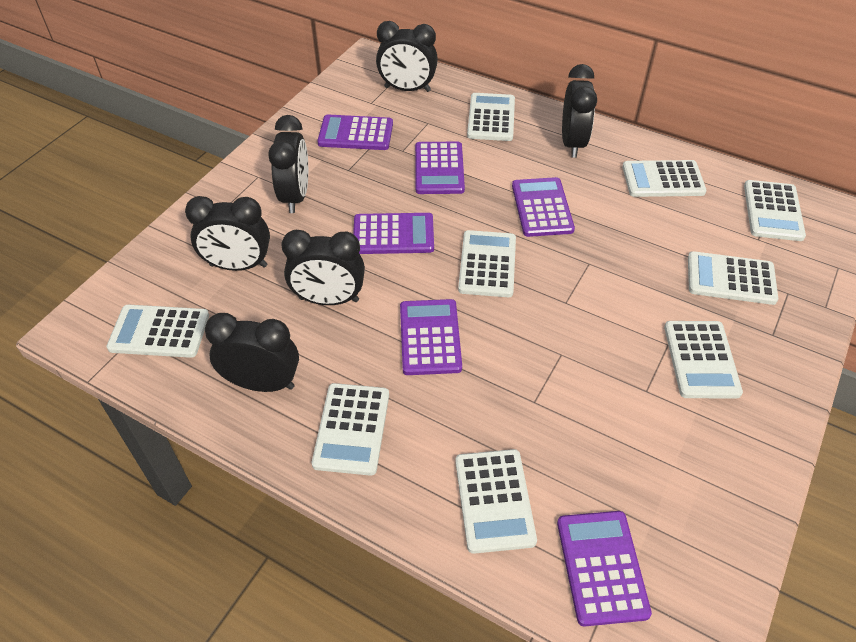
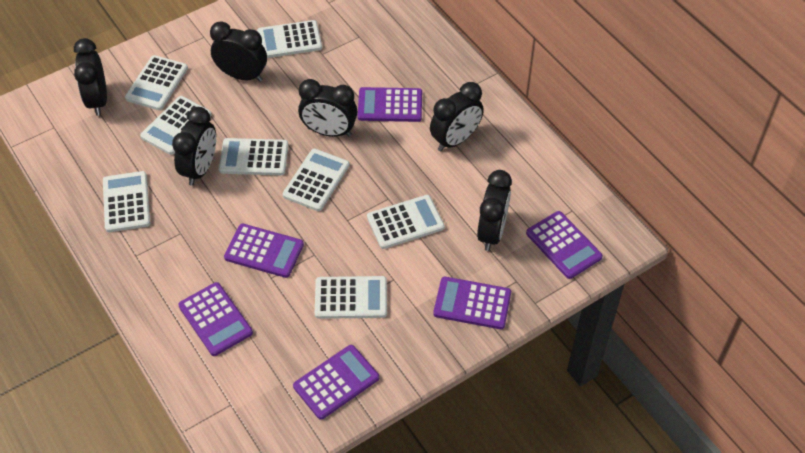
white calculator: 9 -> 8

